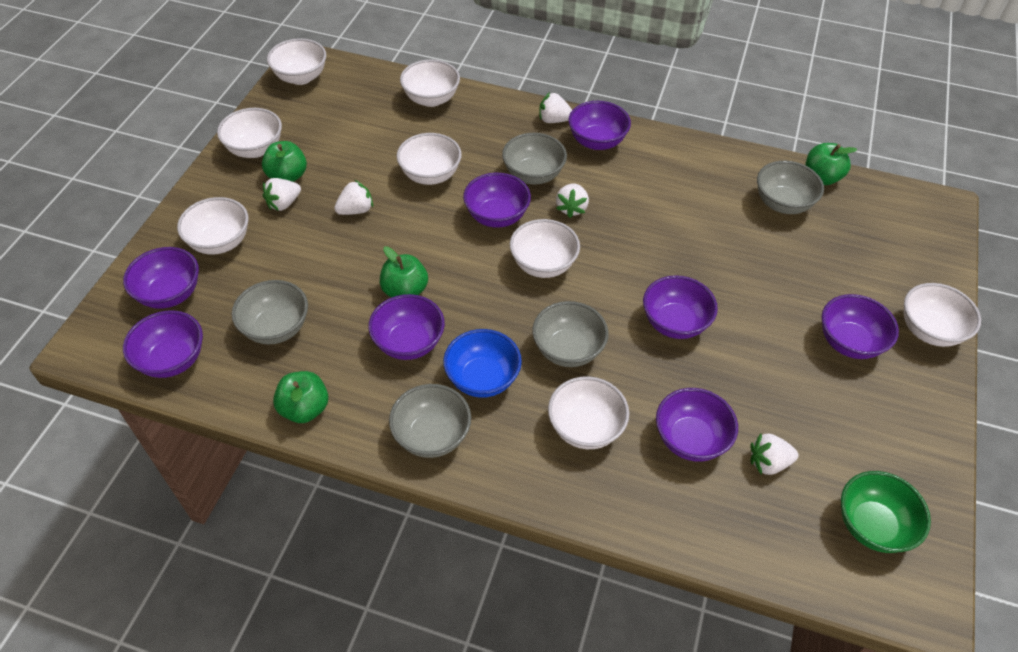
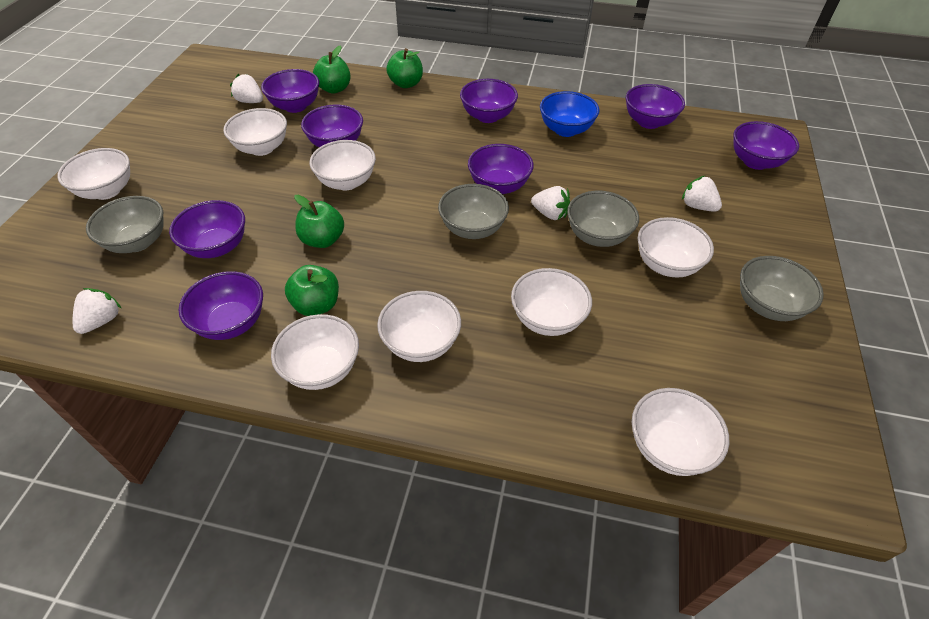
green bowl: 1 -> 0
grey bowl: 5 -> 4
white strawberry: 5 -> 4

